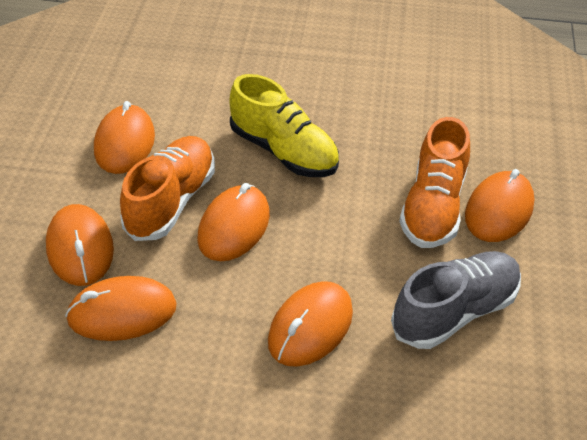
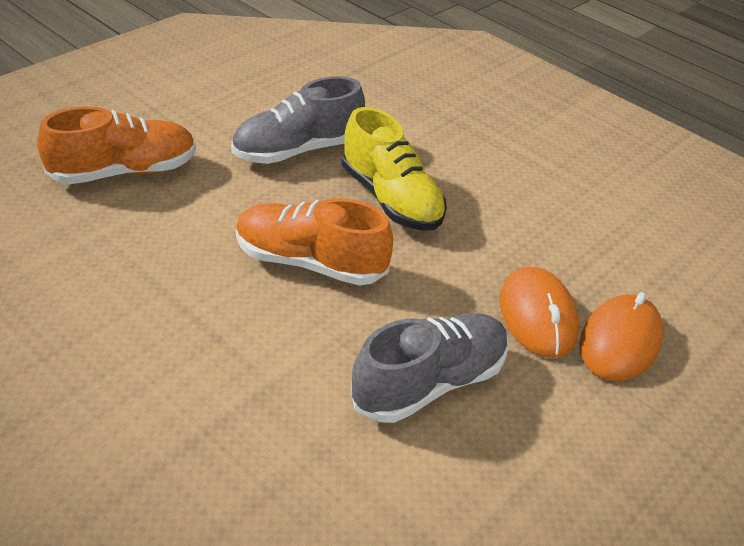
grey shoe: 1 -> 2
orange mouse: 6 -> 2

